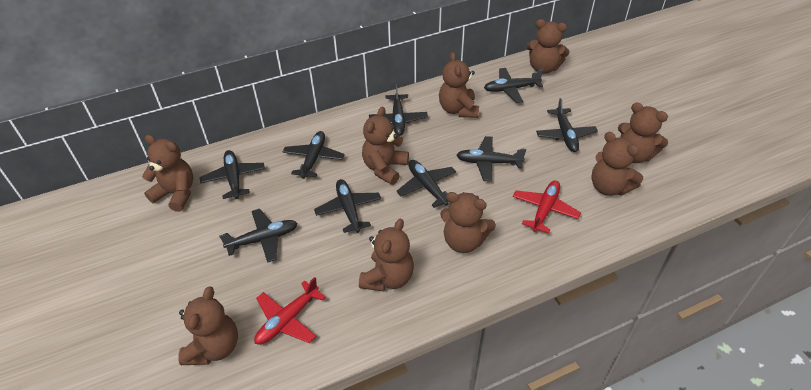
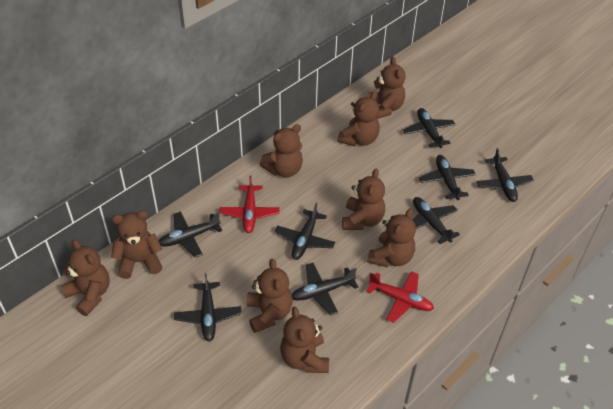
black plane: 9 -> 8

